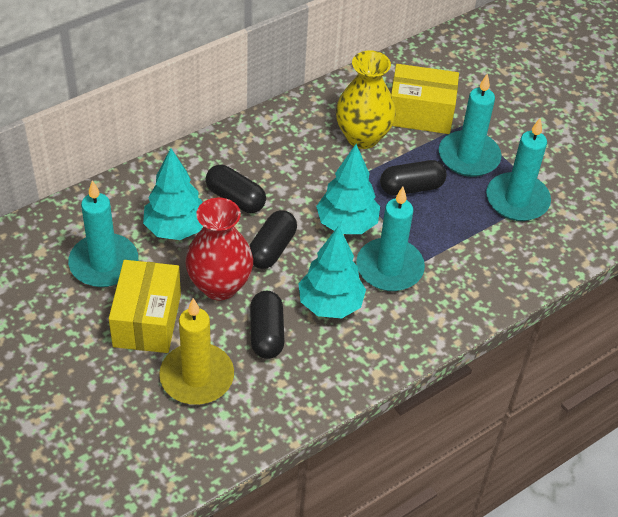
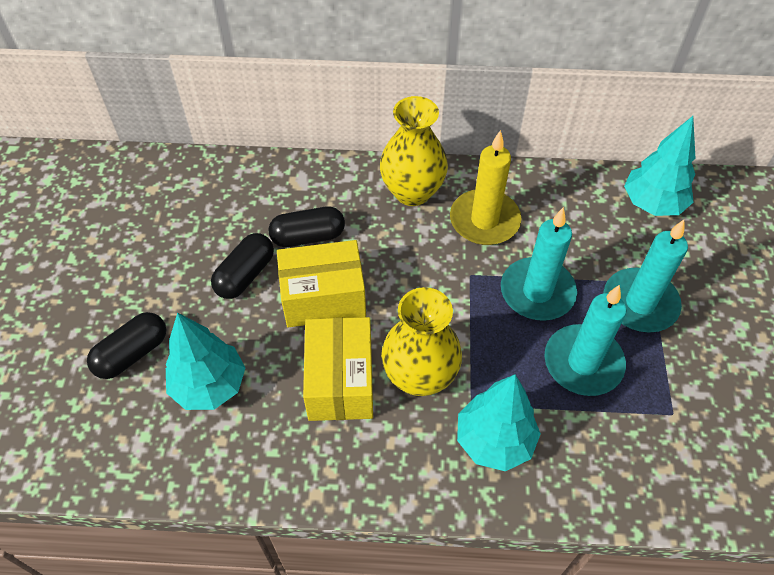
black capsule: 4 -> 3
red vase: 1 -> 0
turquoise candle: 4 -> 3
yellow vase: 1 -> 2

